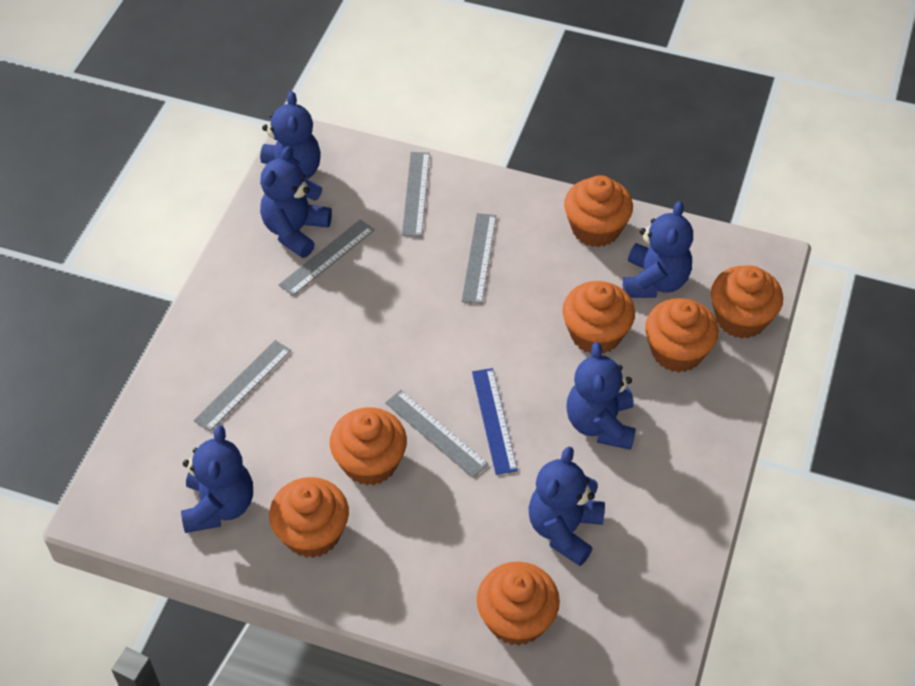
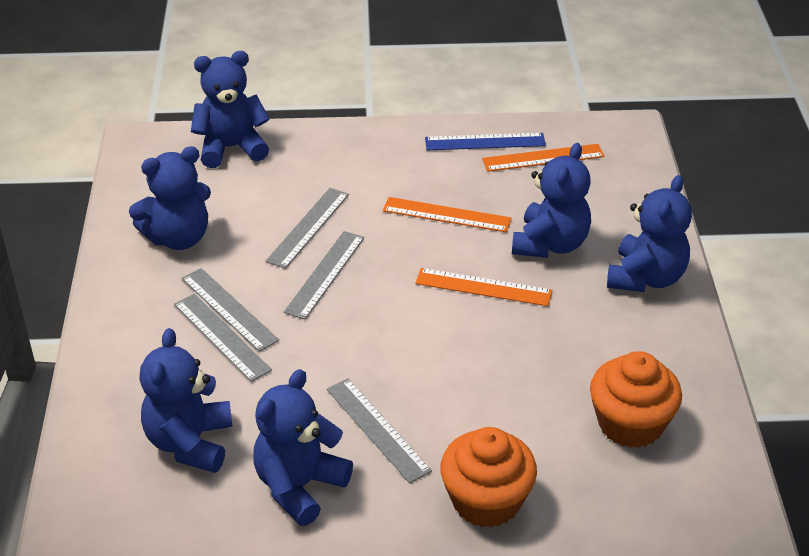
orange cupcake: 7 -> 2
orange ruler: 0 -> 3

